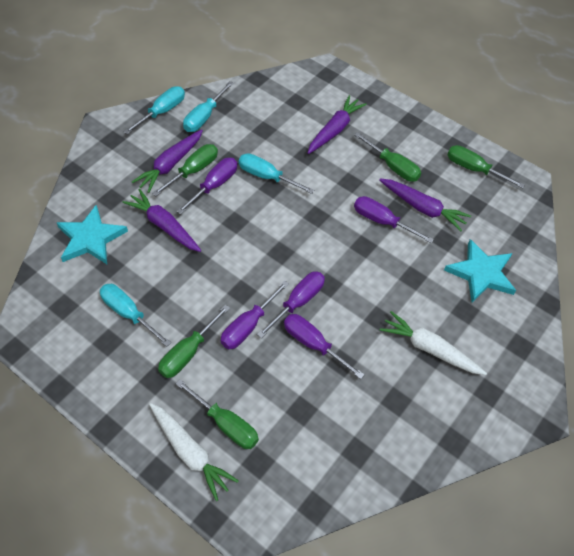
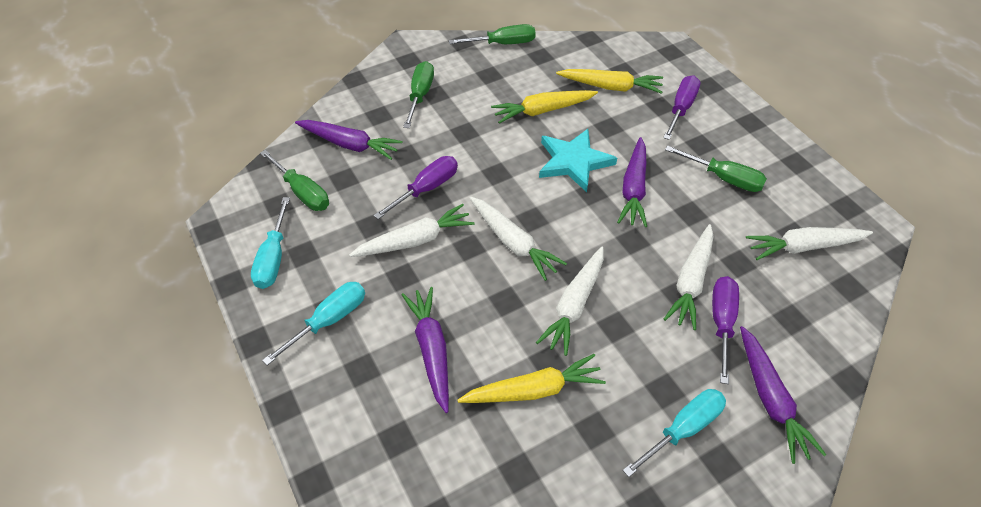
green screwdriver: 5 -> 4
purple screwdriver: 5 -> 3
turquoise screwdriver: 4 -> 3
turquoise star: 2 -> 1
white carrot: 2 -> 5
yellow carrot: 0 -> 3

